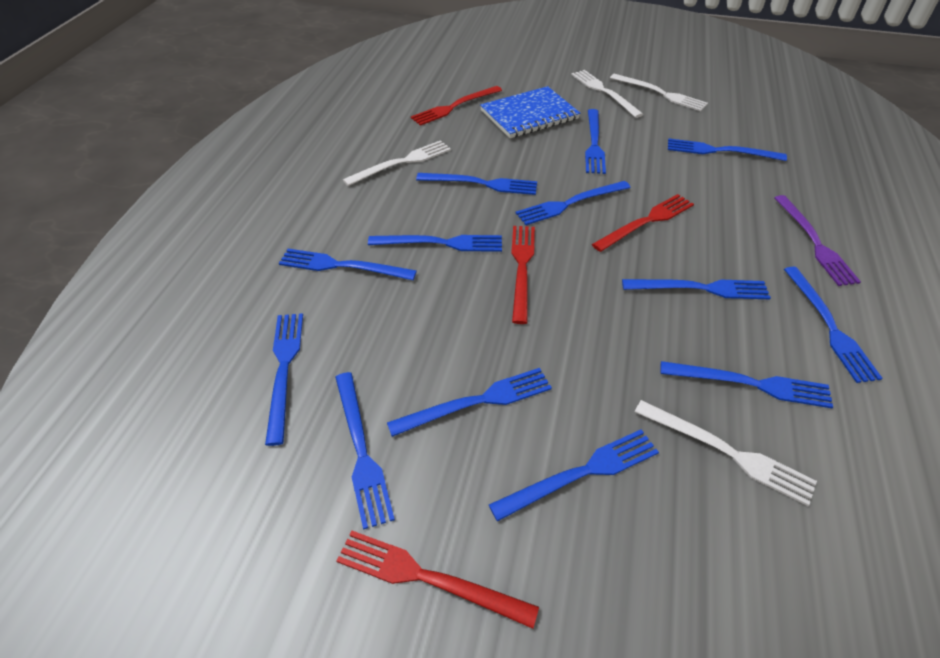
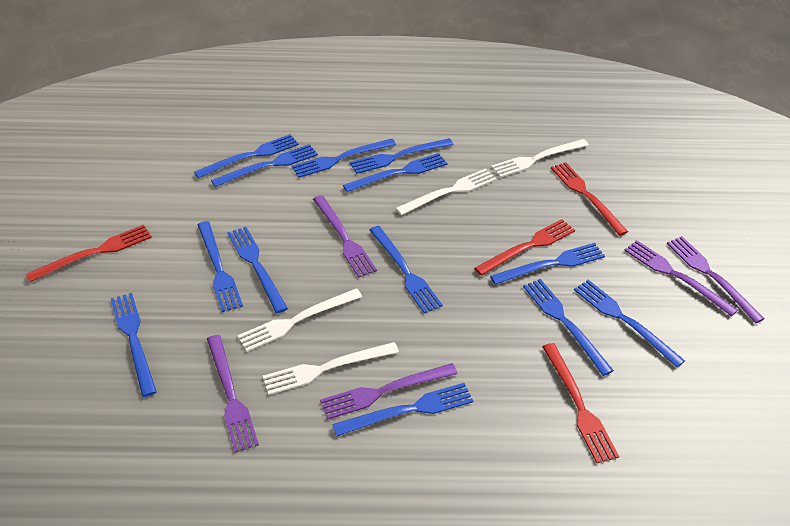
blue notebook: 1 -> 0
purple fork: 1 -> 5

